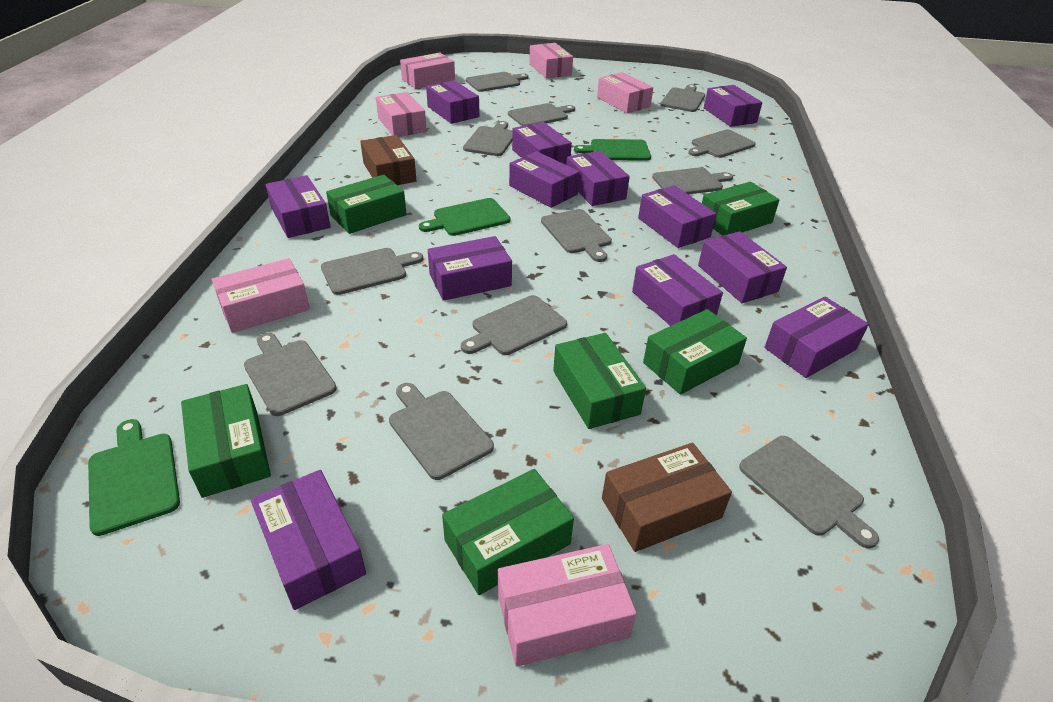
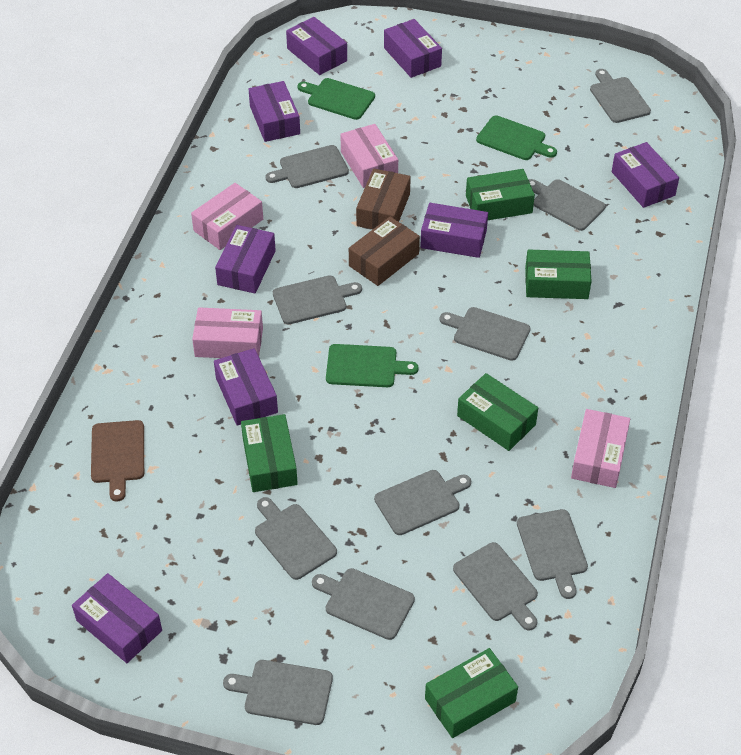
brown cutting board: 0 -> 1
green box: 6 -> 5
grey cutting board: 12 -> 11
pink box: 6 -> 4
purple box: 12 -> 8

